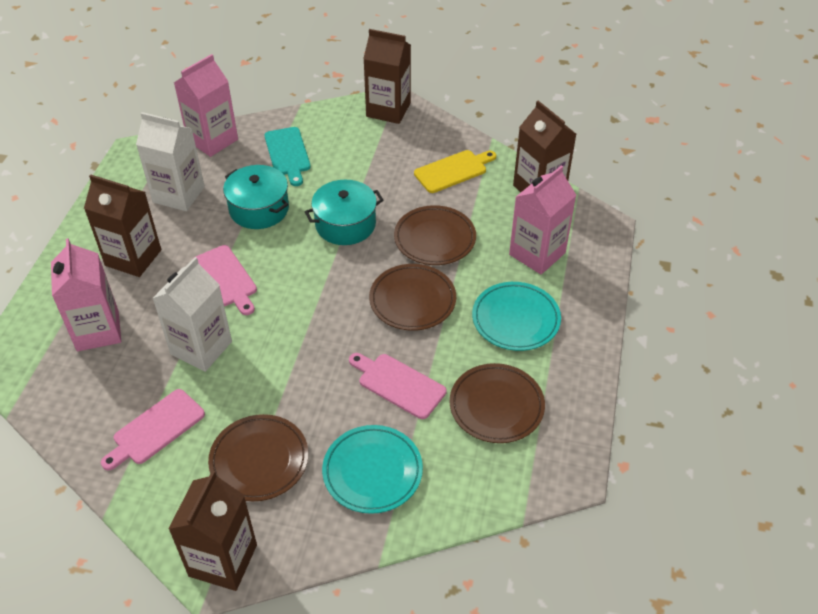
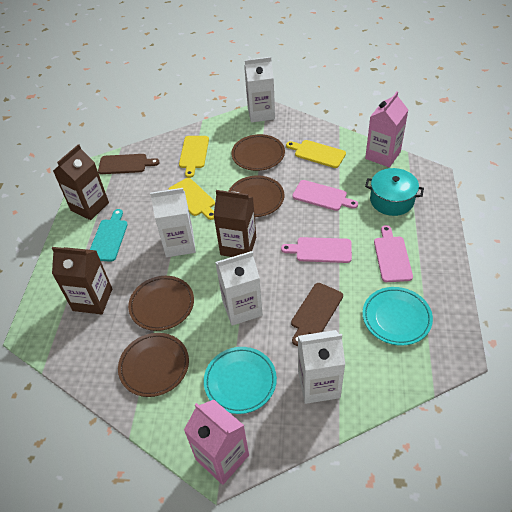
brown carton: 4 -> 3
brown cutting board: 0 -> 2
pink carton: 3 -> 2
turquoise pot: 2 -> 1
white carton: 2 -> 4
yellow cutting board: 1 -> 3

